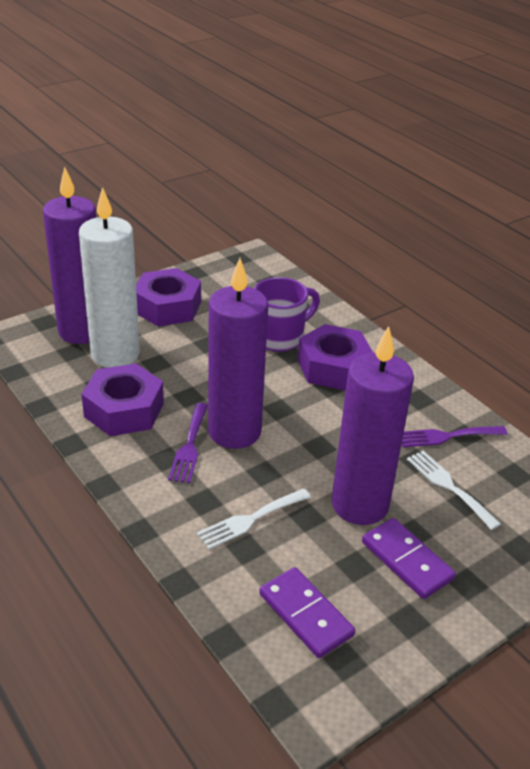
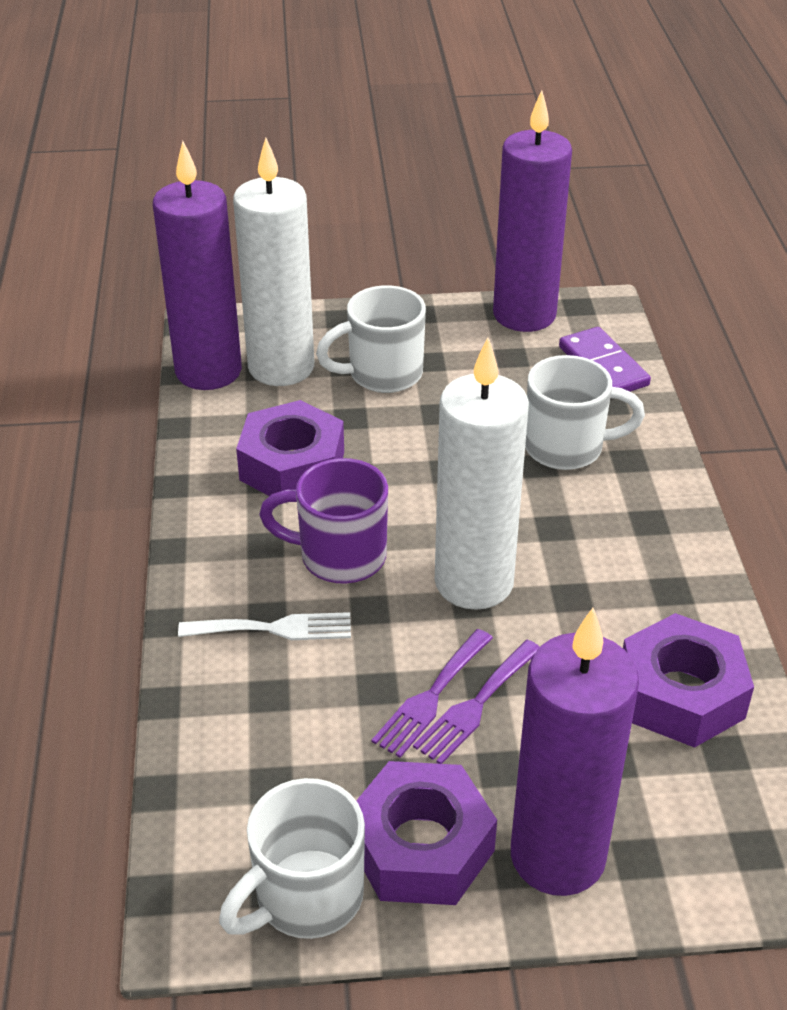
purple domino: 2 -> 1
white candle: 1 -> 2
white fork: 2 -> 1
white mug: 0 -> 3

